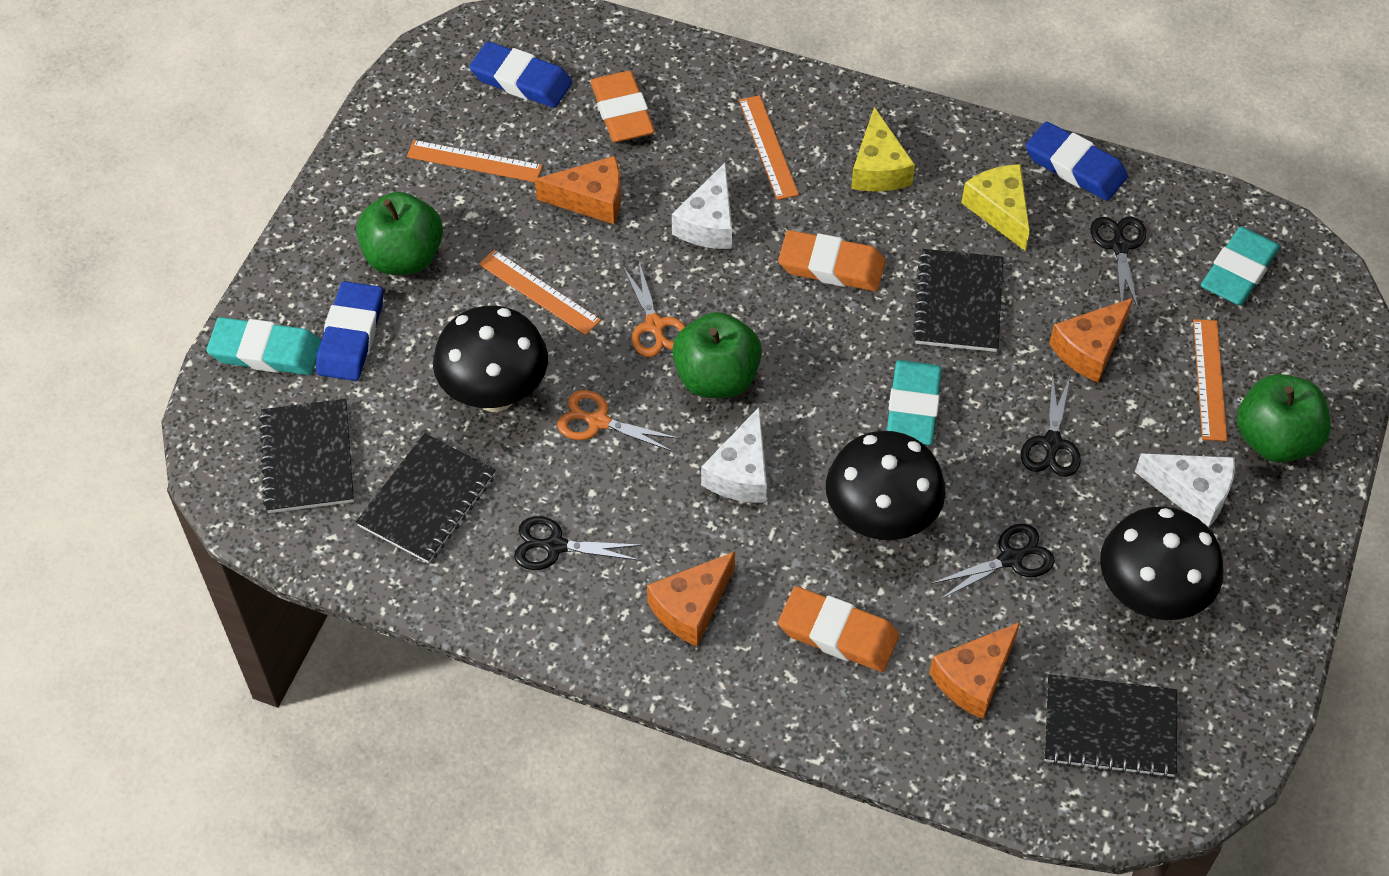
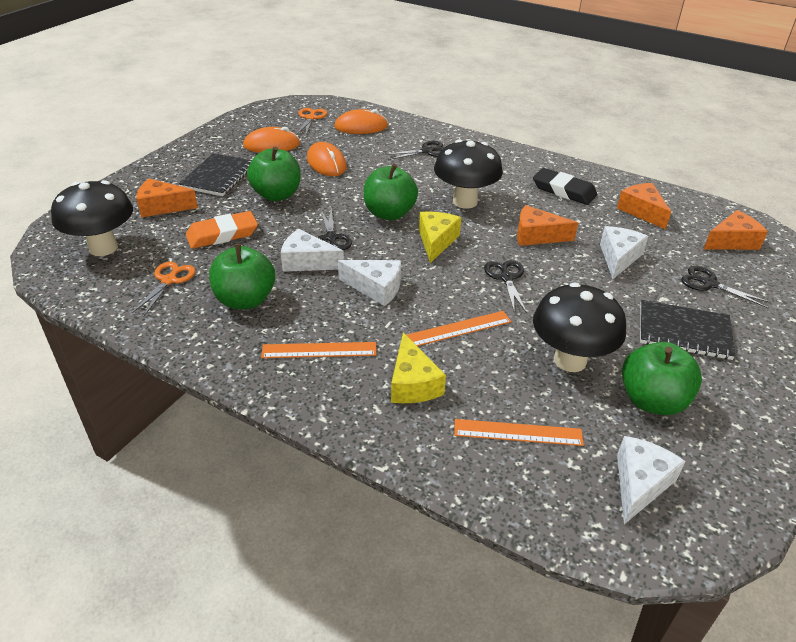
black eraser: 0 -> 1
black notebook: 4 -> 2
blue eraser: 3 -> 0
green apple: 3 -> 4
orange eraser: 3 -> 1
orange mouse: 0 -> 3
orange ruler: 4 -> 3
turquoise eraser: 3 -> 0
white cheese: 3 -> 4

